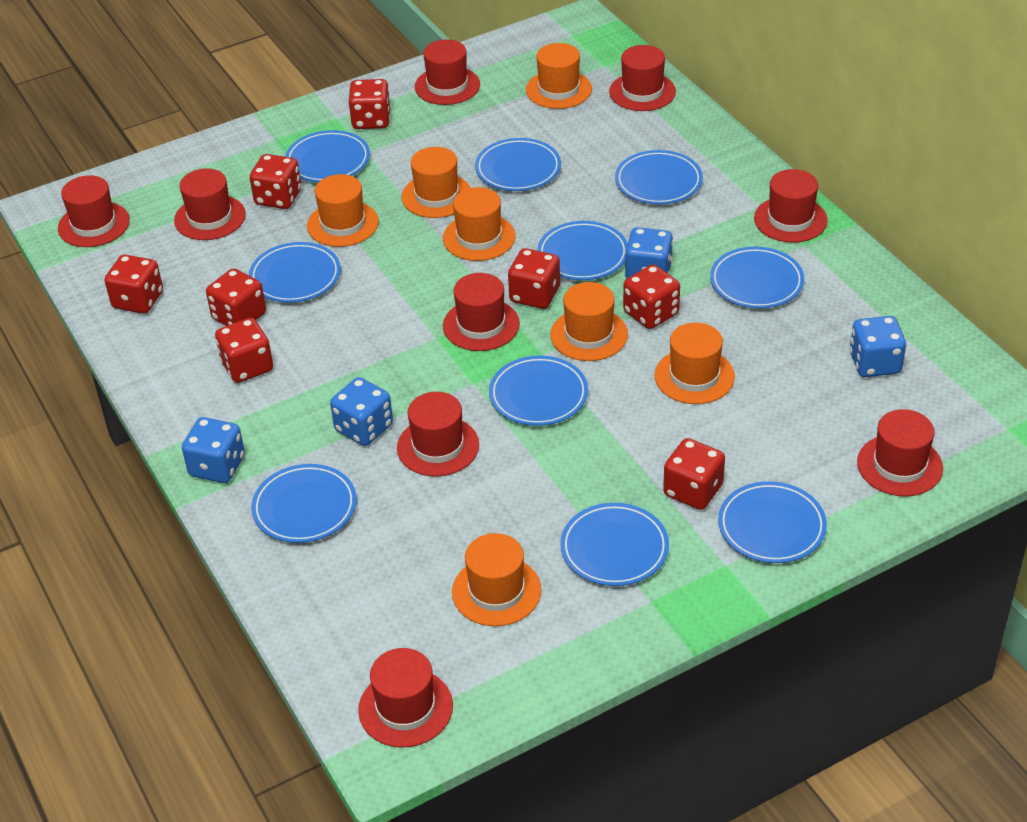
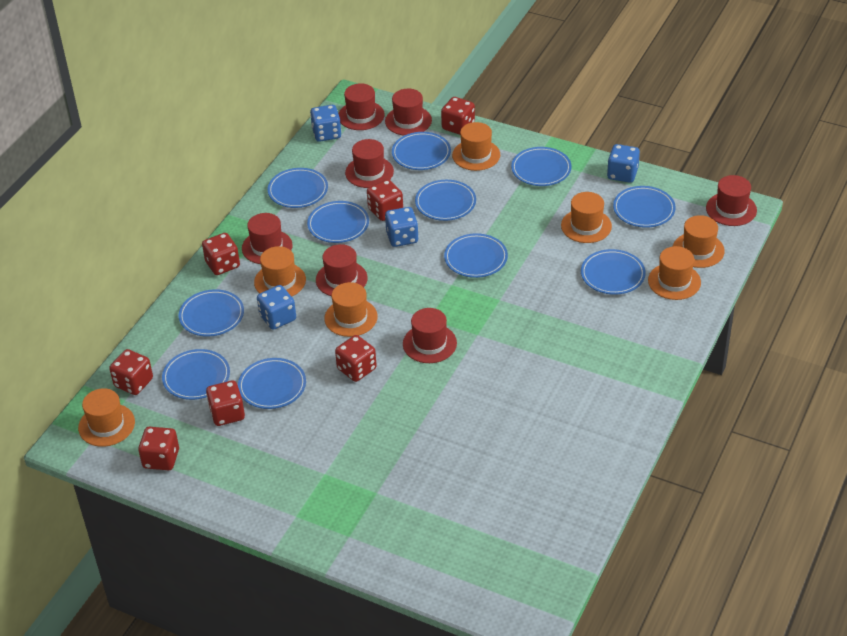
blue plate: 10 -> 11
red dice: 8 -> 7
red hat: 9 -> 7

